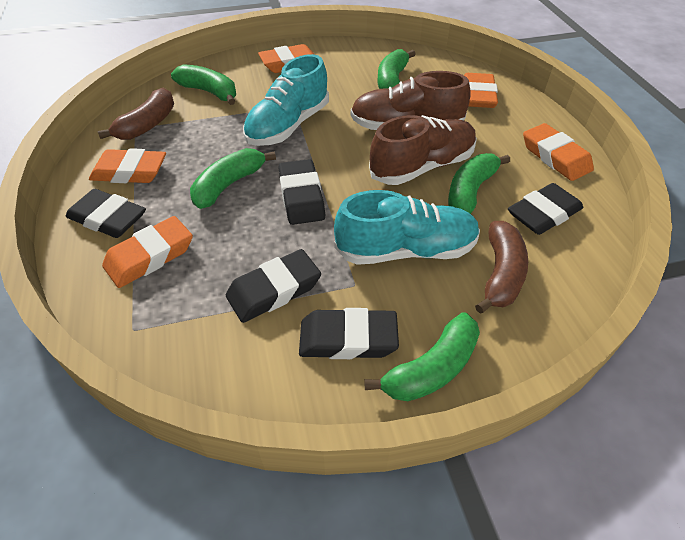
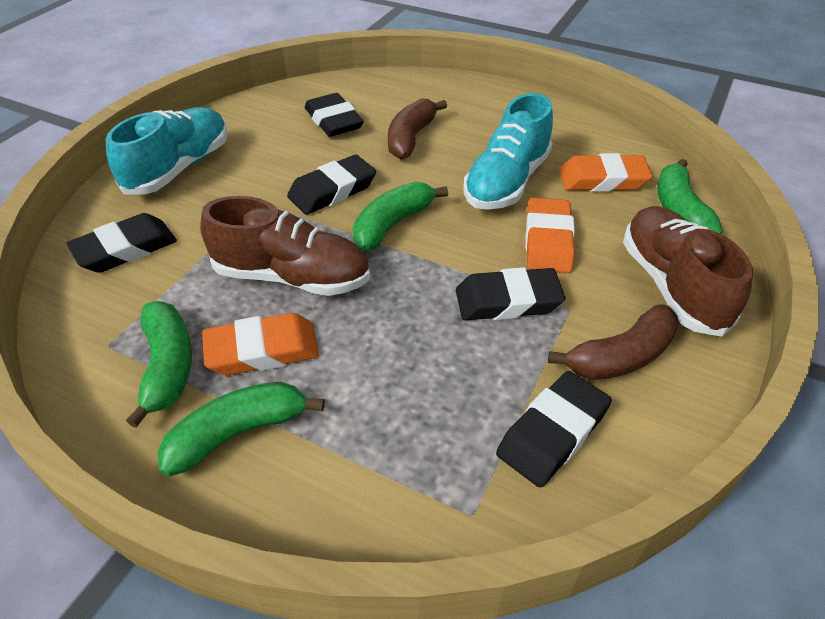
green banana: 5 -> 4
orange eraser: 5 -> 3

